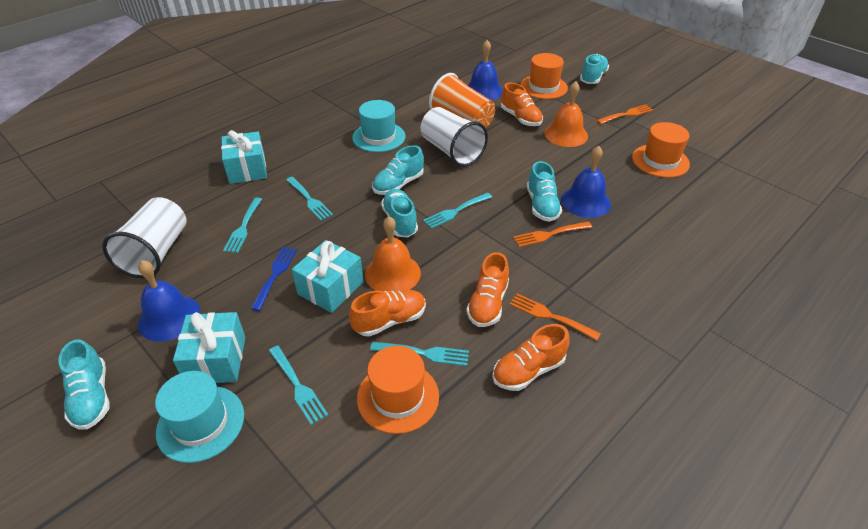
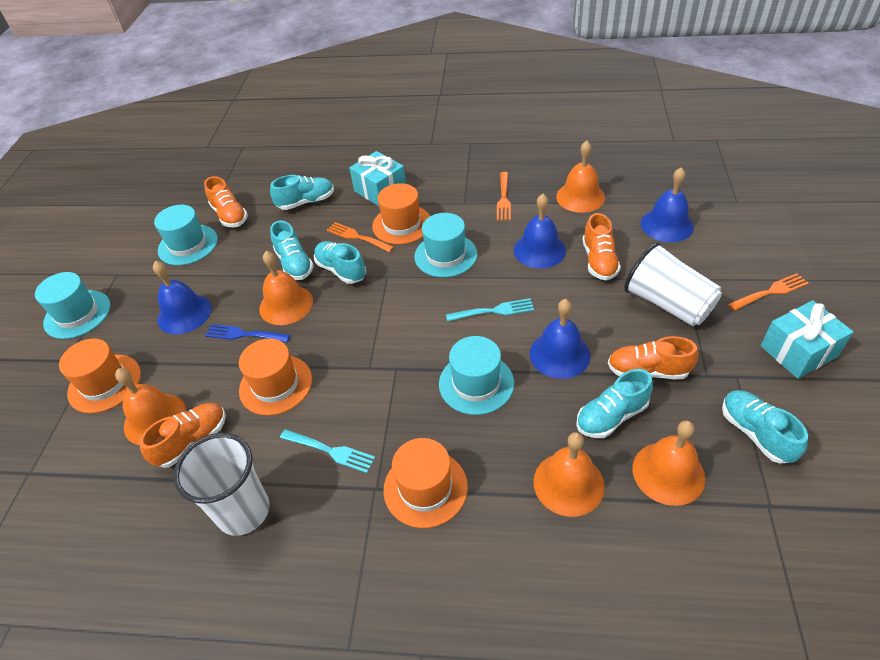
blue bell: 3 -> 4
orange bell: 2 -> 5
orange cup: 1 -> 0
orange hat: 3 -> 4
turquoise fork: 5 -> 2
turquoise gift: 3 -> 2
turquoise hat: 2 -> 4

